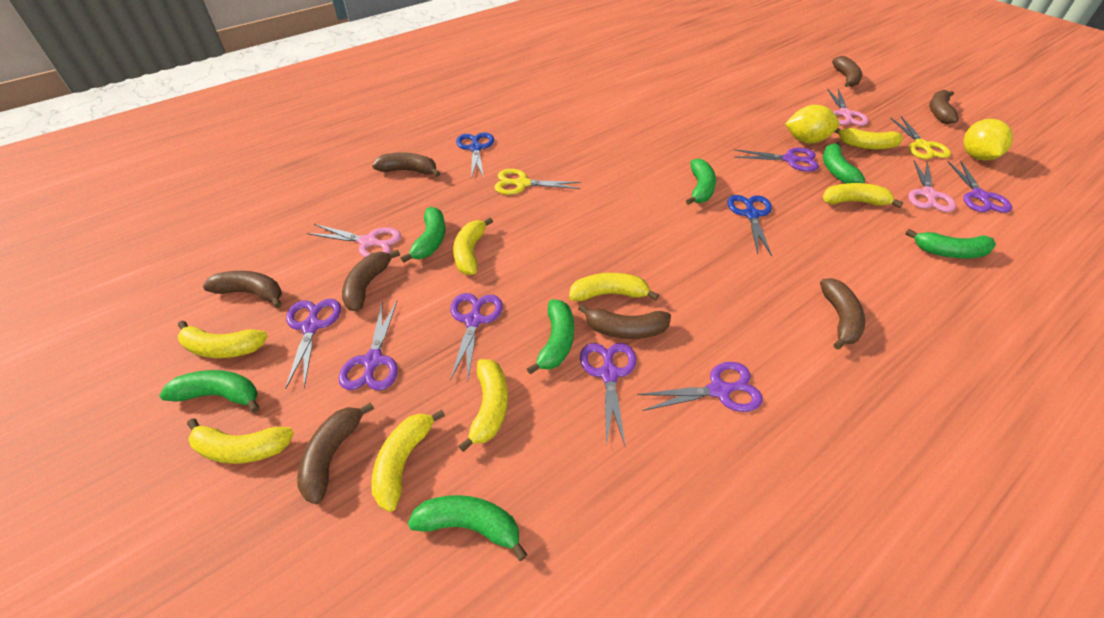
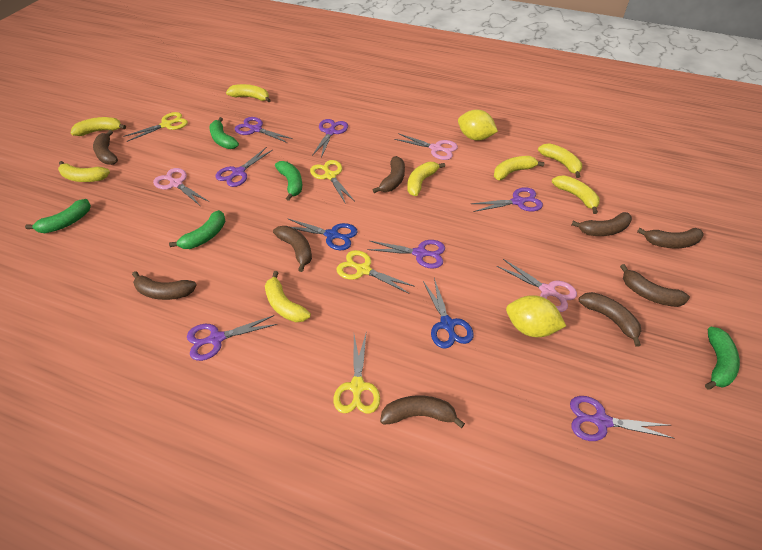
brown banana: 8 -> 9
green banana: 7 -> 5
yellow scissors: 2 -> 4

